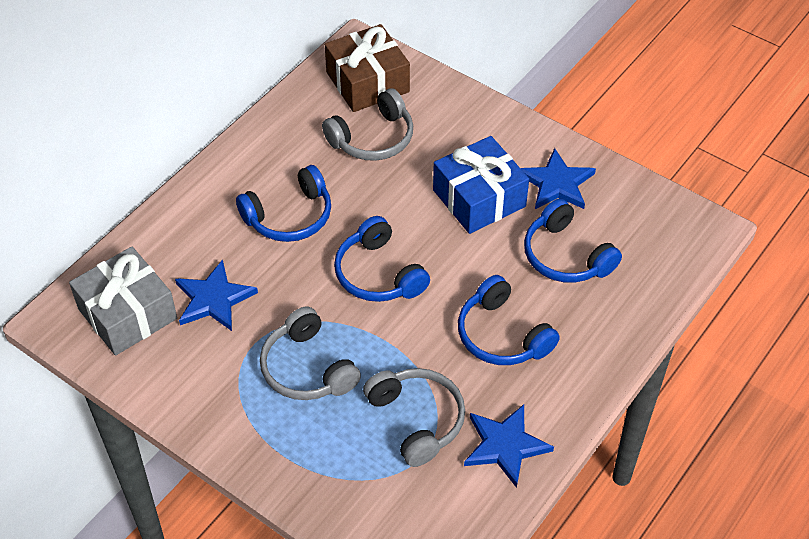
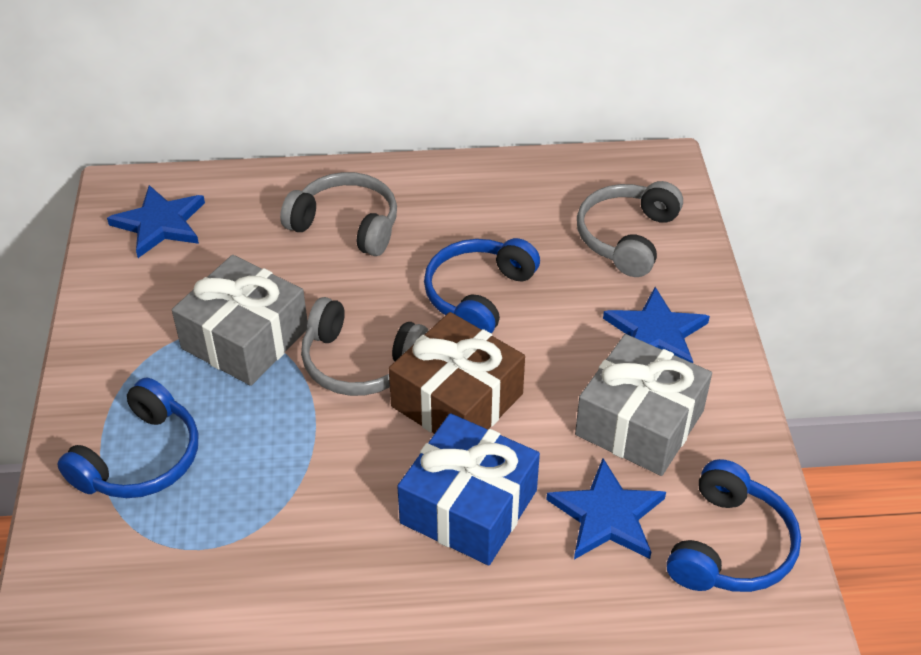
blue headphones: 4 -> 3
grey gift: 1 -> 2

